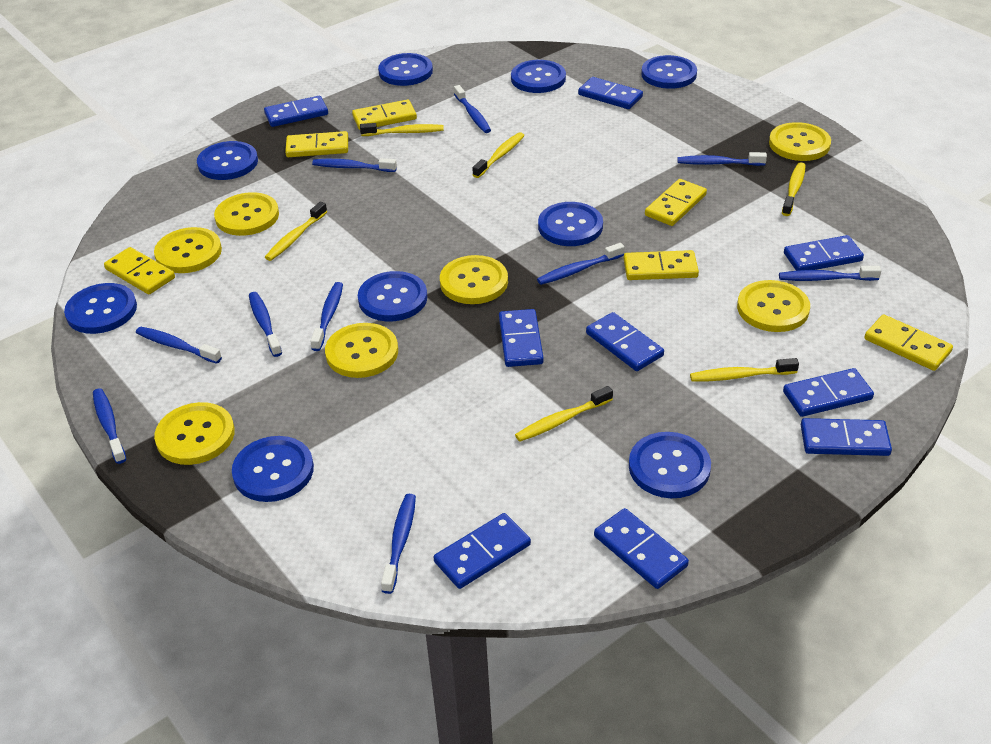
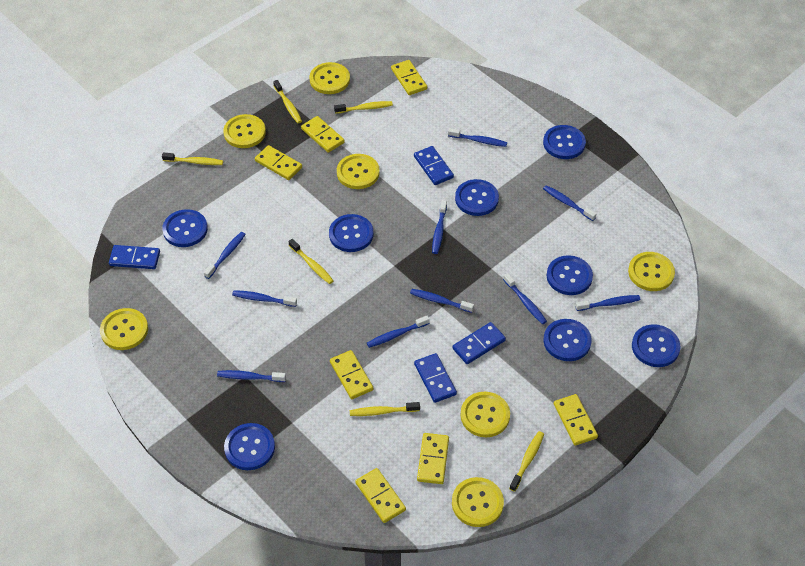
blue button: 9 -> 8
blue domino: 9 -> 4
yellow domino: 6 -> 7

